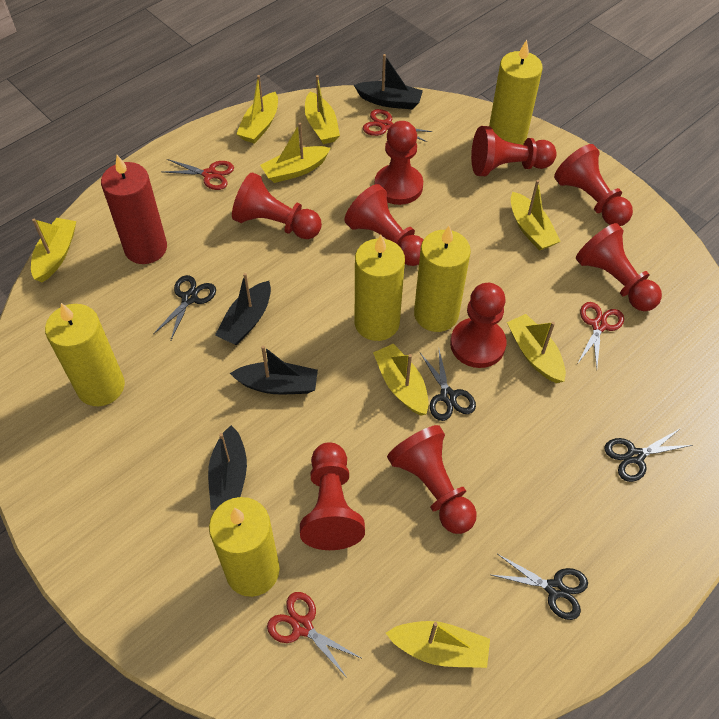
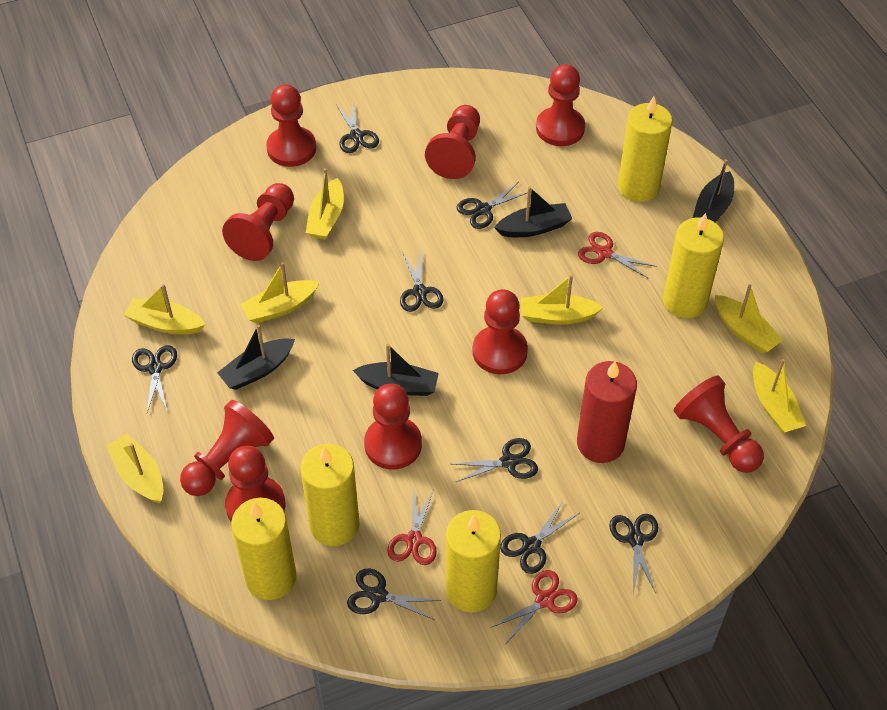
black scissors: 4 -> 8
red scissors: 4 -> 3
yellow boat: 8 -> 7

